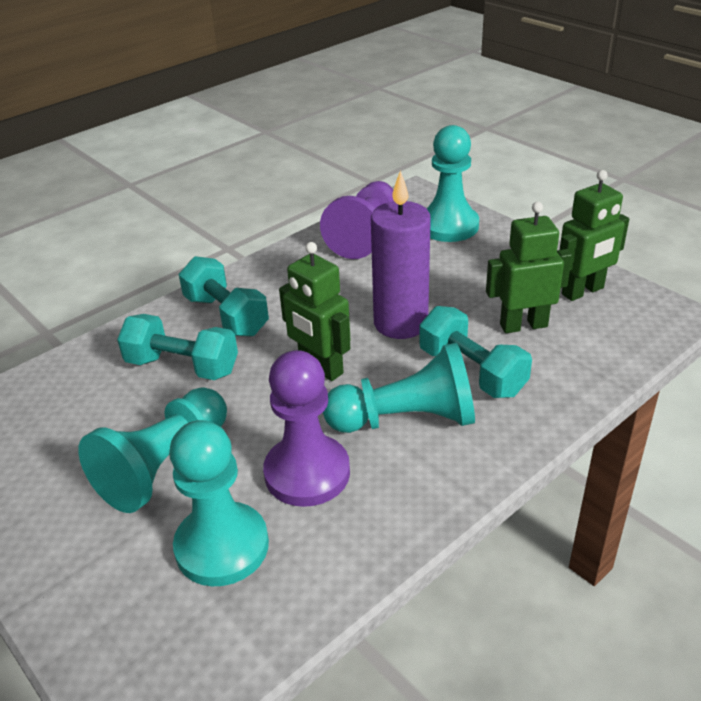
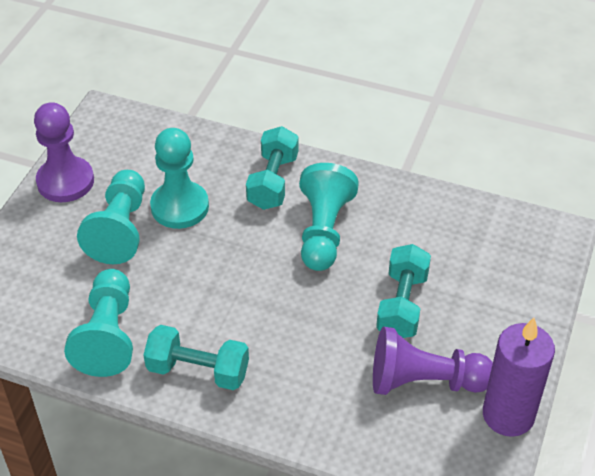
green robot: 3 -> 0

